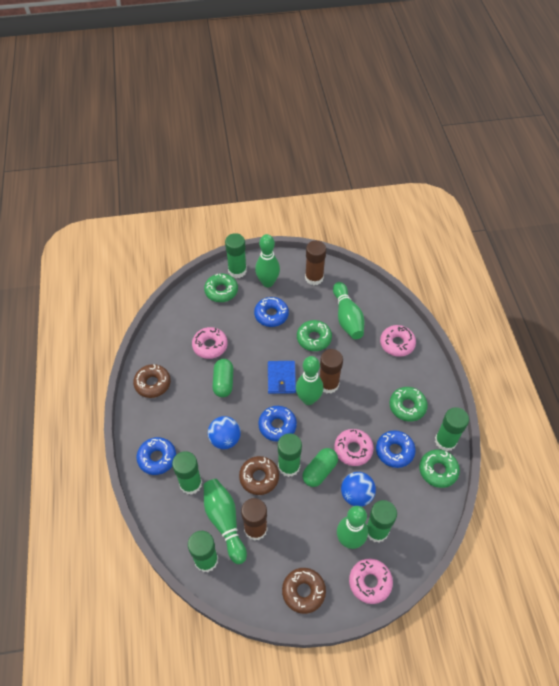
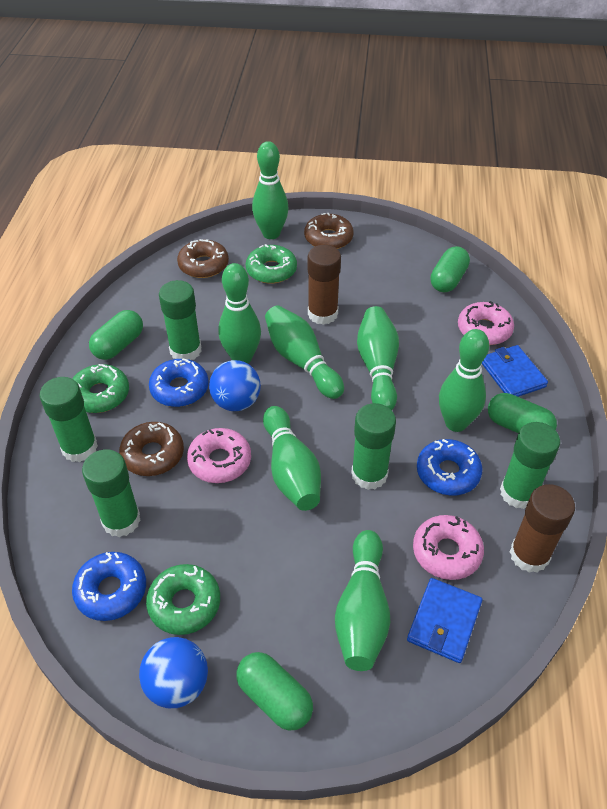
blue donut: 4 -> 3
blue wallet: 1 -> 2
brown glue stick: 3 -> 2
green bowling pin: 5 -> 7
green capsule: 2 -> 4
green donut: 4 -> 3
green glue stick: 6 -> 5
pink donut: 4 -> 3

